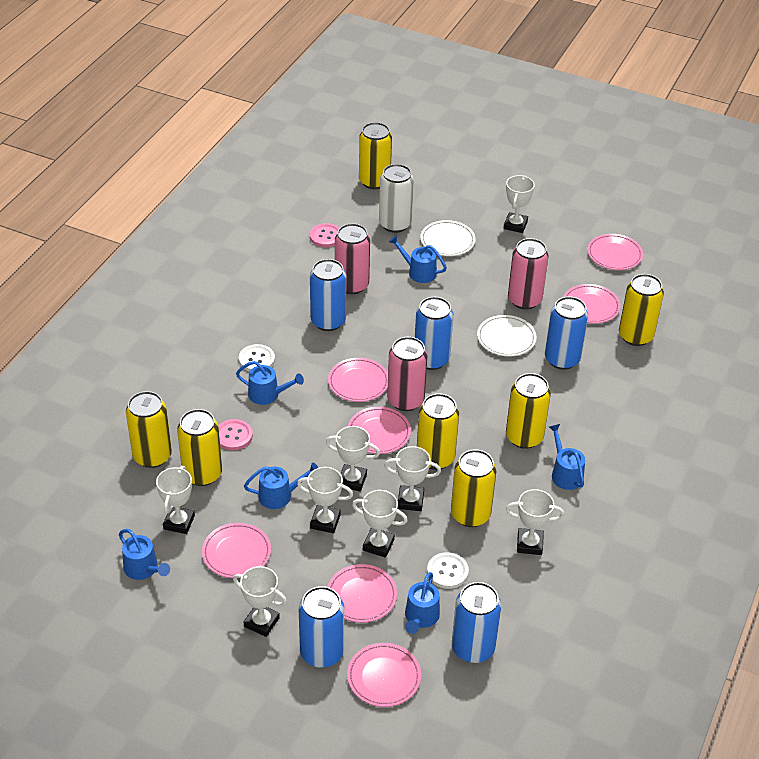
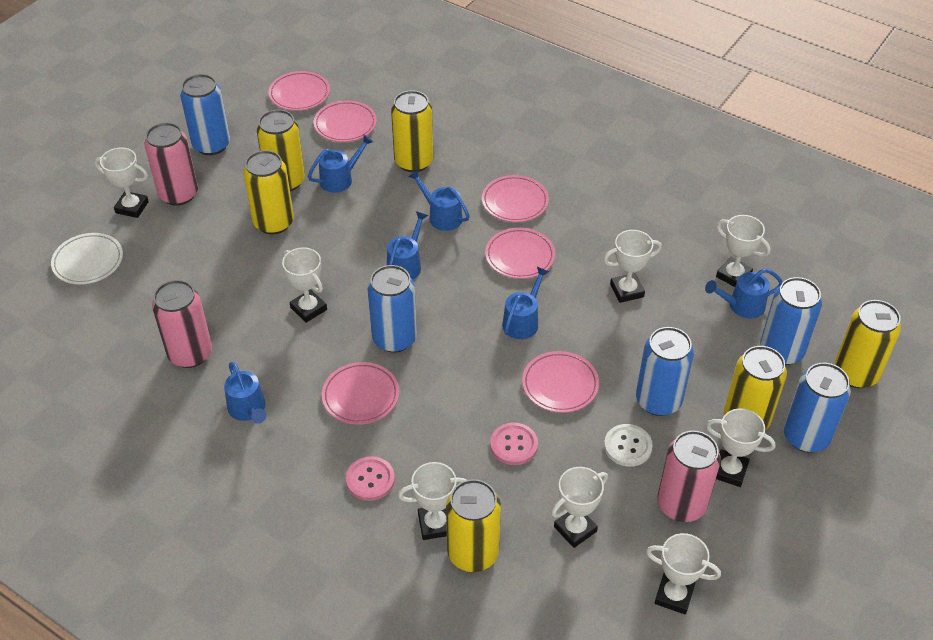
pink plate: 7 -> 6
white button: 2 -> 1
white can: 1 -> 0
white plate: 2 -> 1
yellow can: 7 -> 6

